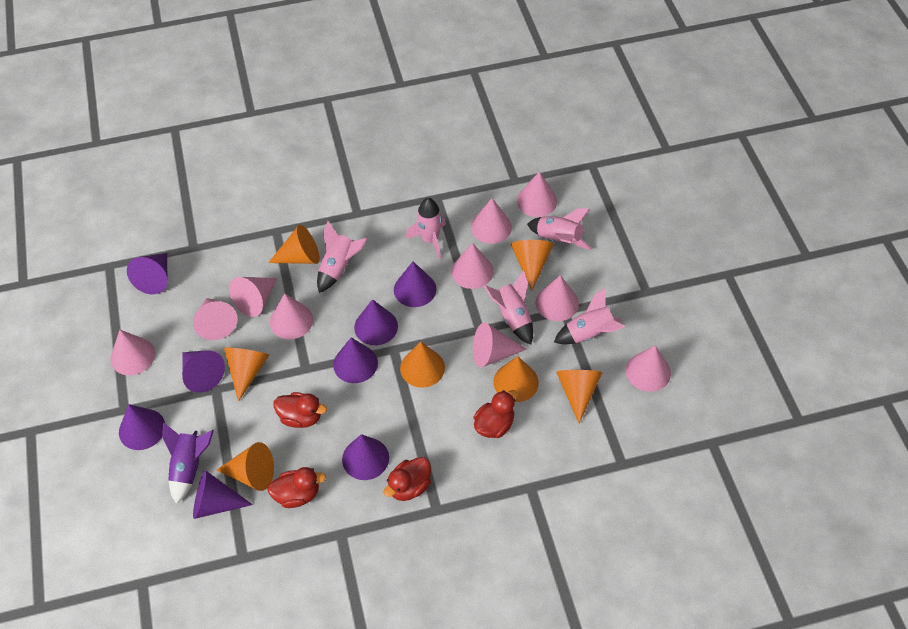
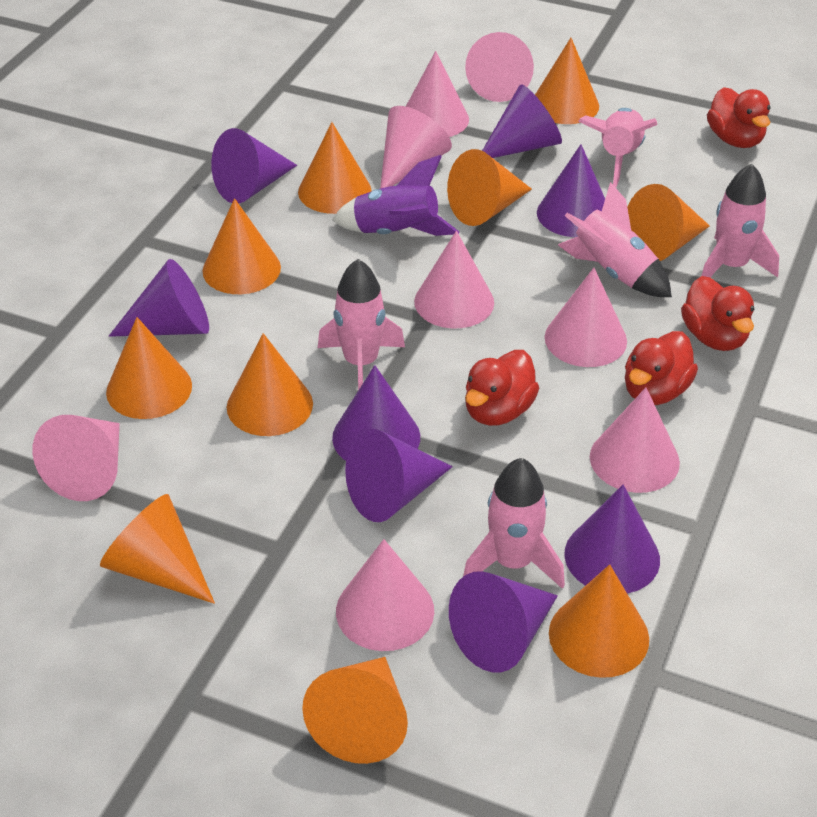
orange cone: 7 -> 10
pink cone: 10 -> 8

